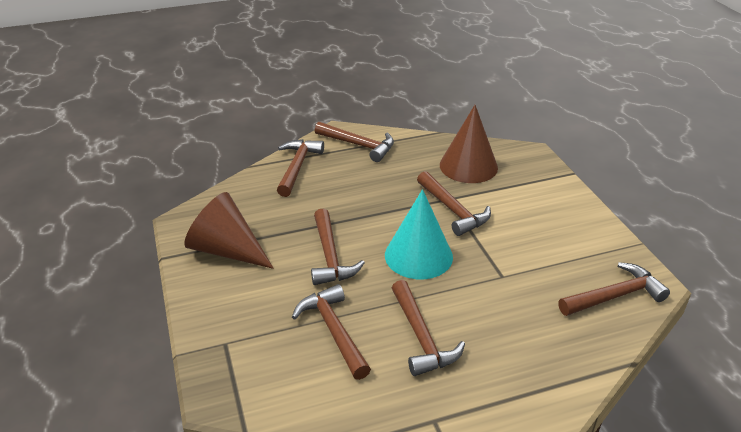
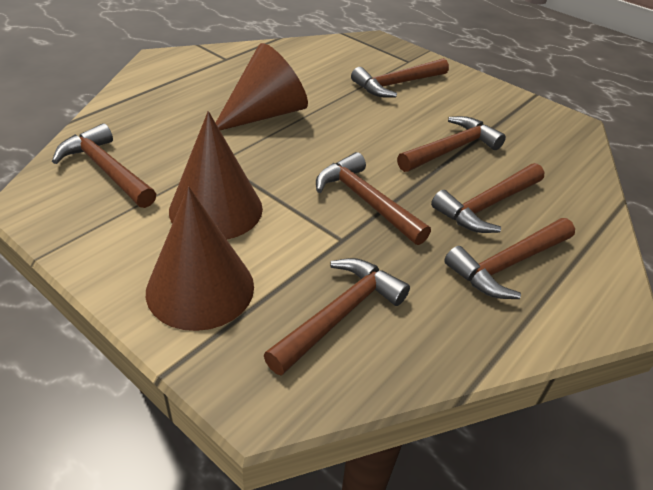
brown cone: 2 -> 3
turquoise cone: 1 -> 0

